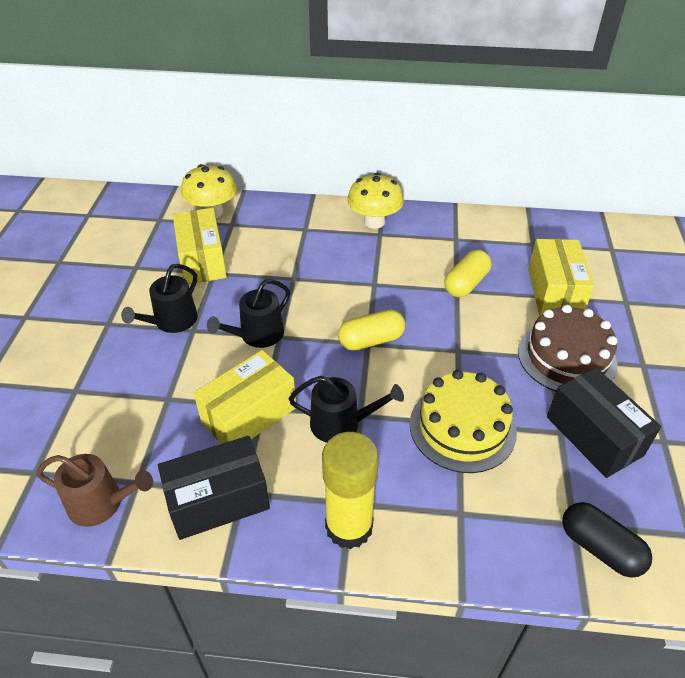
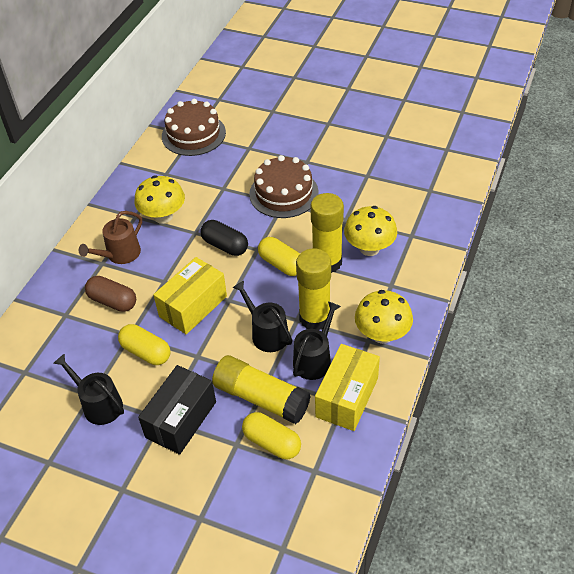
black box: 2 -> 1
brown cake: 1 -> 2
brown capsule: 0 -> 1
yellow box: 3 -> 2
yellow cake: 1 -> 0
yellow capsule: 2 -> 3
yellow glue stick: 1 -> 3
yellow mushroom: 2 -> 3

